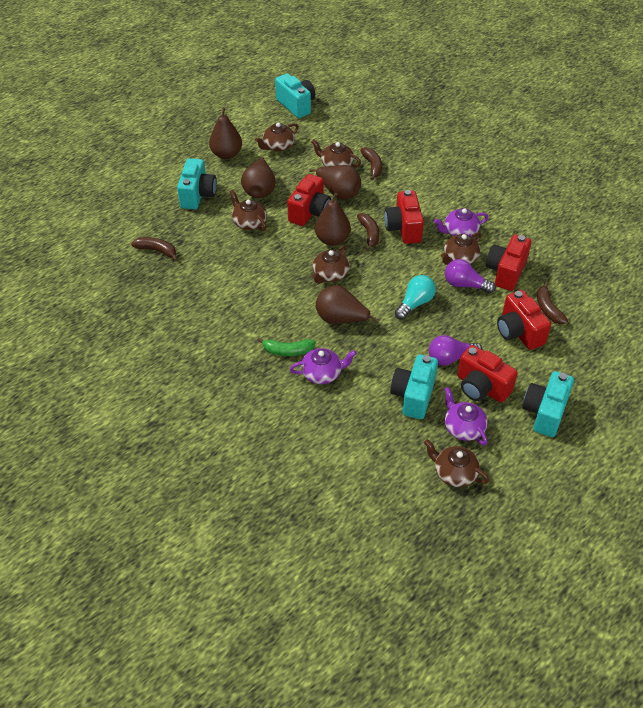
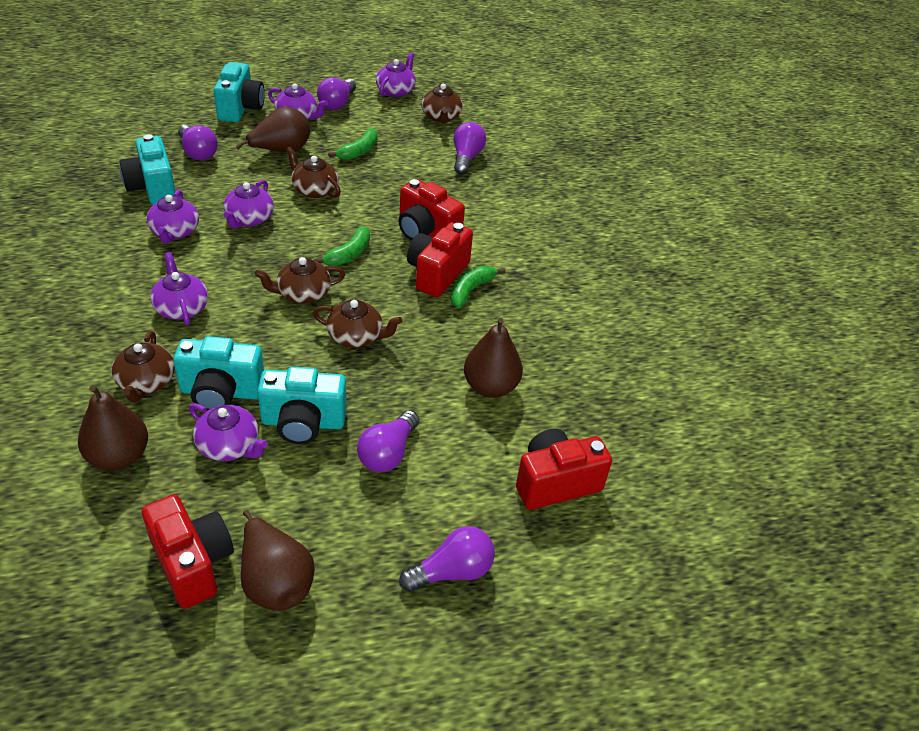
brown banana: 4 -> 0
brown pear: 5 -> 4
brown teapot: 6 -> 5
green banana: 1 -> 3
purple light bulb: 2 -> 5
purple teapot: 3 -> 6
red camera: 5 -> 4
turquoise light bulb: 1 -> 0

